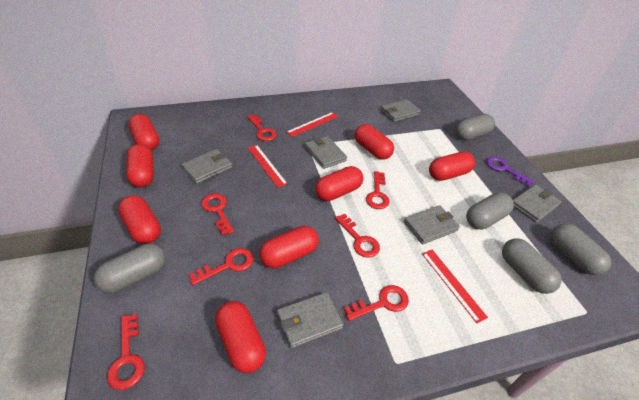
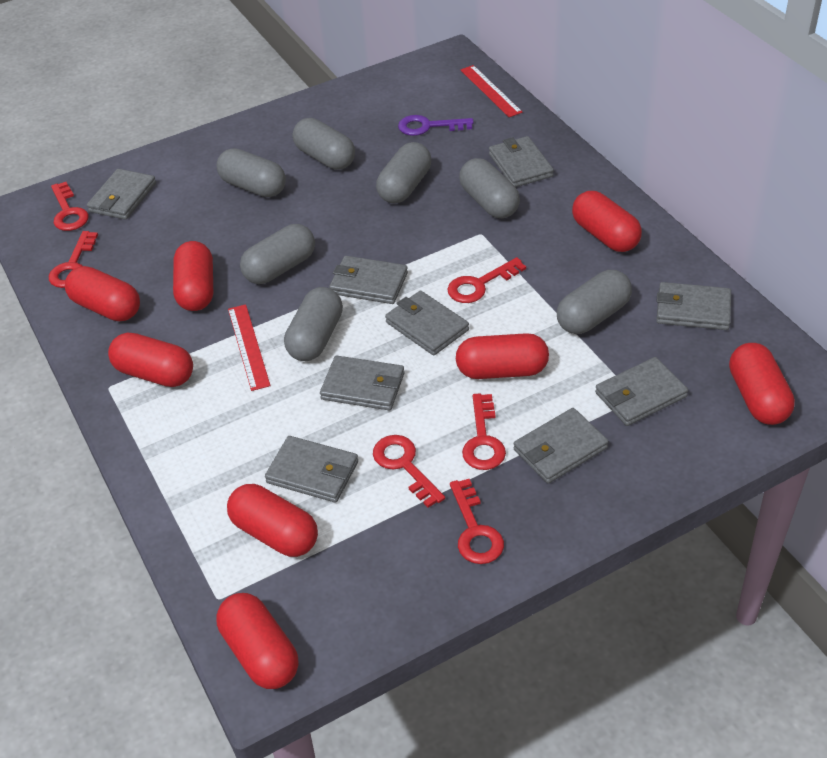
grey capsule: 5 -> 7
grey wallet: 6 -> 9
red key: 7 -> 6
red ruler: 3 -> 2

